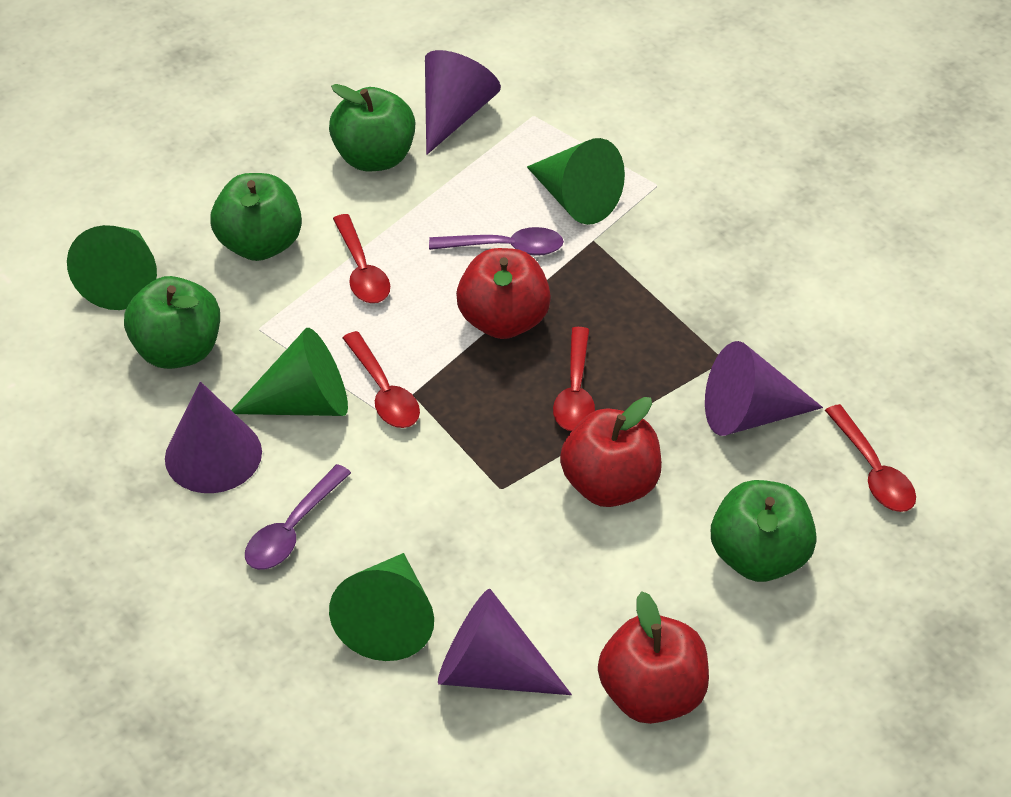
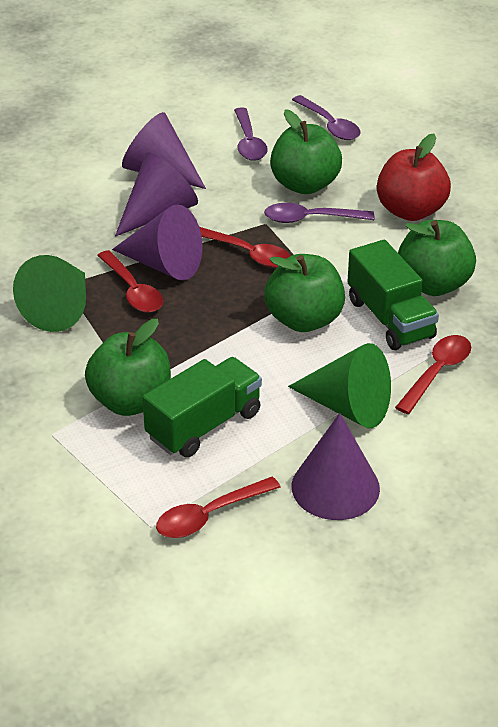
green cone: 4 -> 2
green truck: 0 -> 2
purple spoon: 2 -> 3
red apple: 3 -> 1

